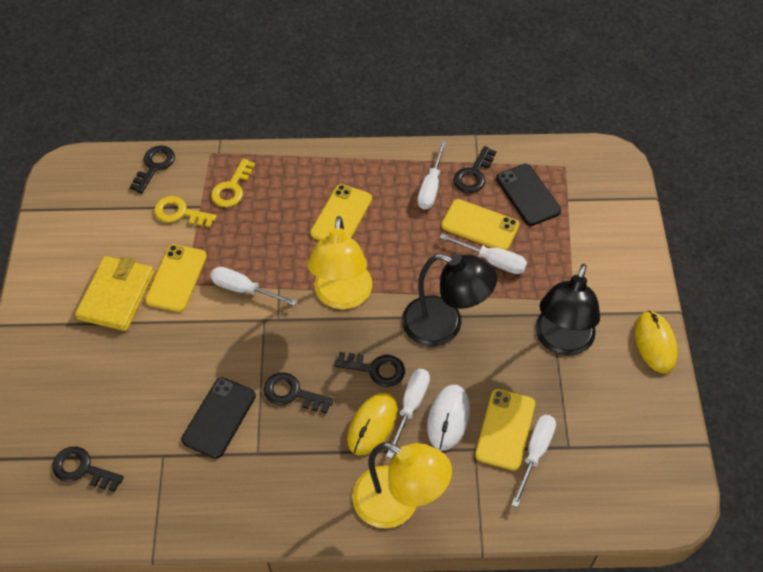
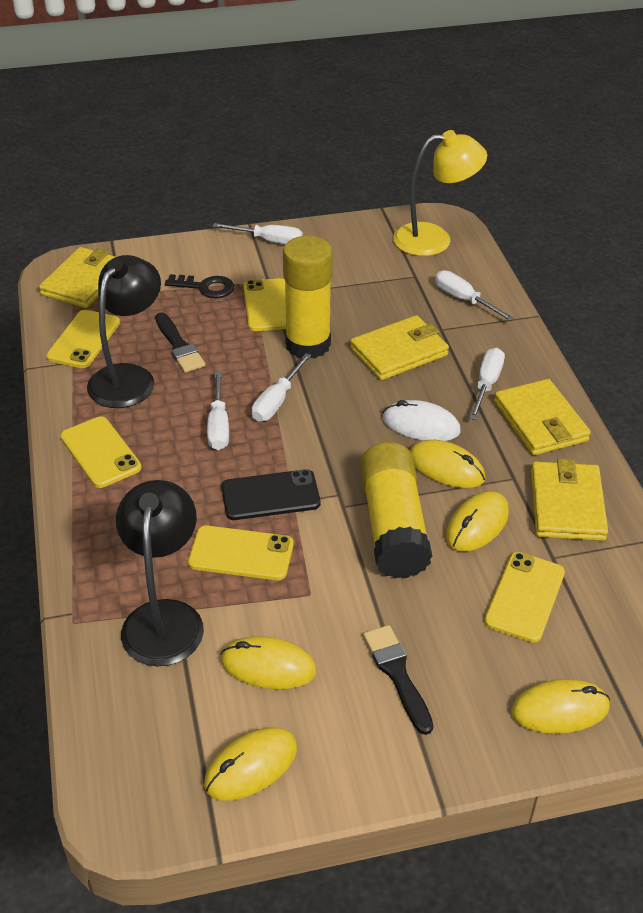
black brush: 0 -> 2
black key: 5 -> 1
black phone: 2 -> 1
yellow glue stick: 0 -> 2
yellow key: 2 -> 0
yellow lamp: 2 -> 1
yellow mouse: 2 -> 5
yellow phone: 4 -> 5
yellow wallet: 1 -> 4

